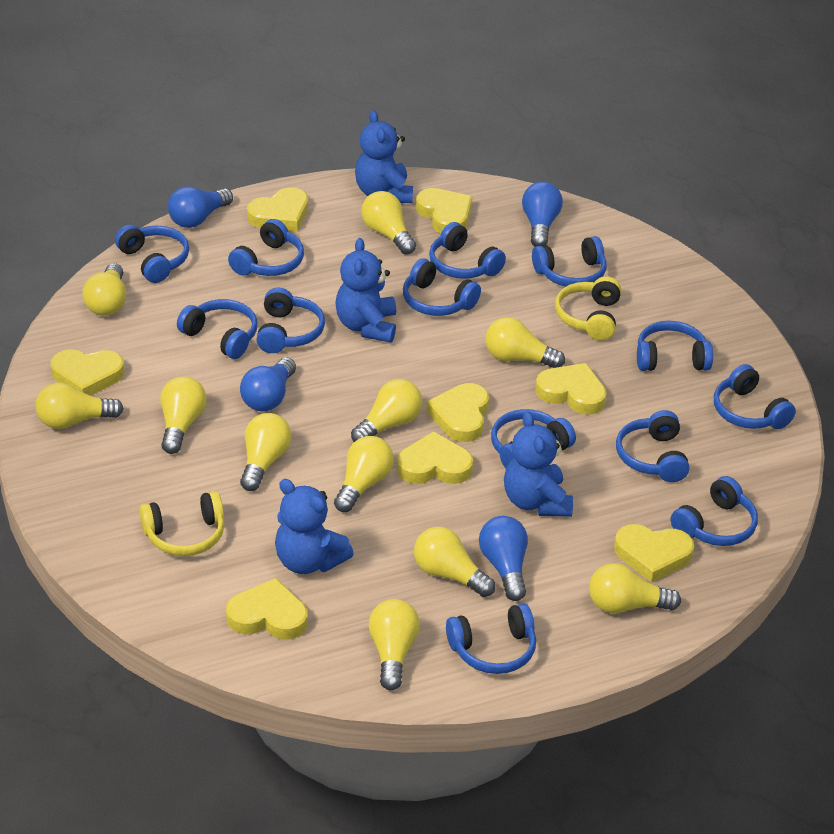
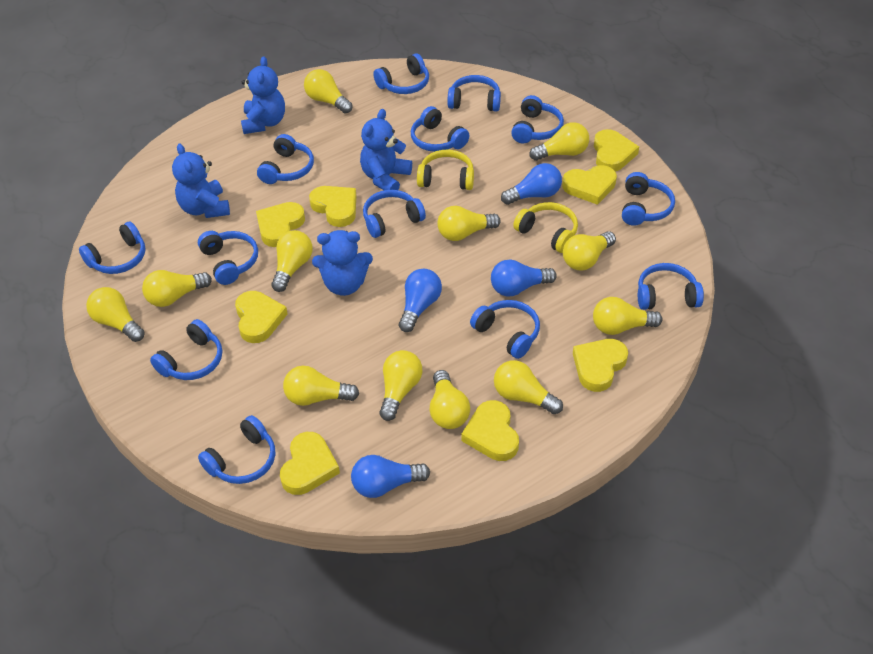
yellow light bulb: 11 -> 12

